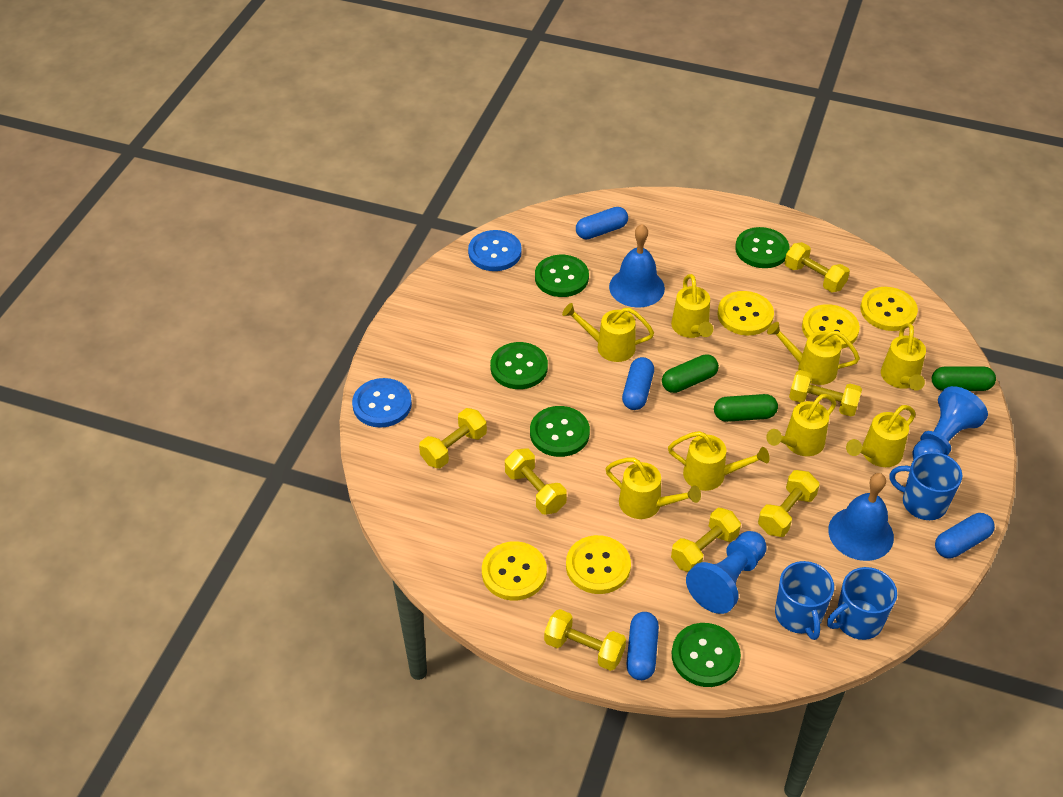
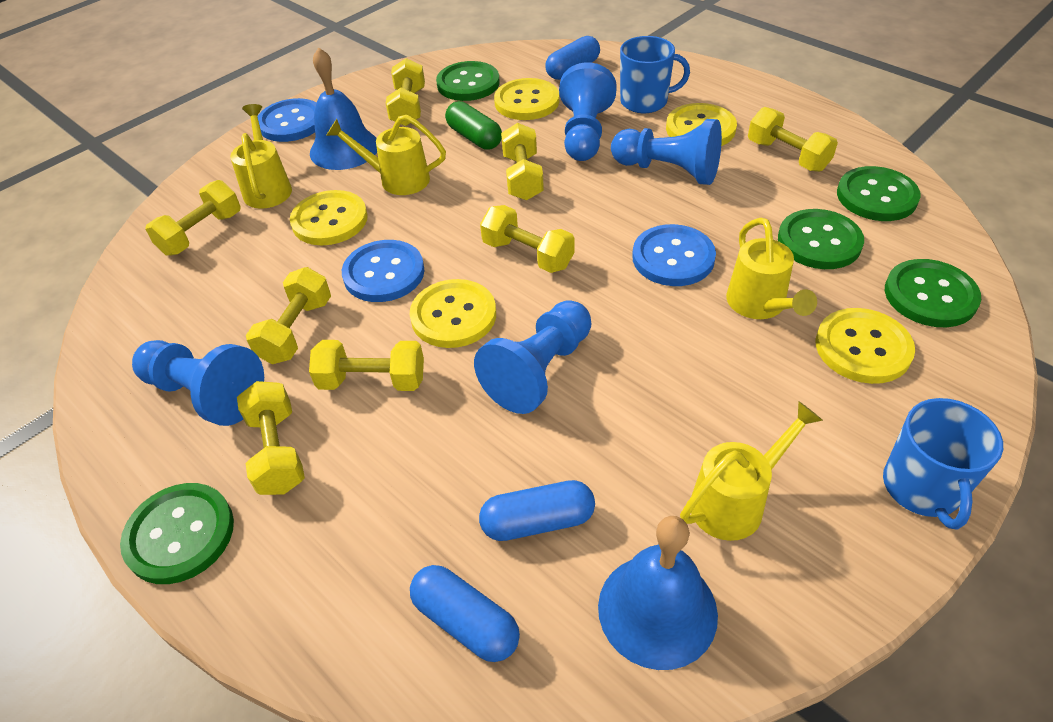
blue button: 2 -> 3
blue capsule: 4 -> 3
blue mug: 3 -> 2
blue pawn: 2 -> 4
green capsule: 3 -> 1
yellow dumbbell: 7 -> 8
yellow watering can: 8 -> 4

